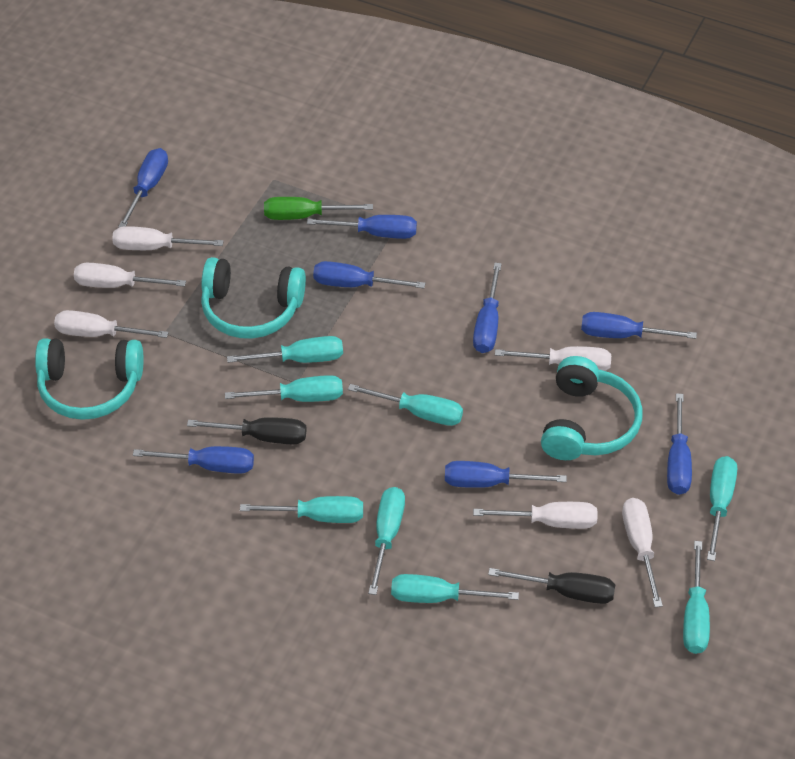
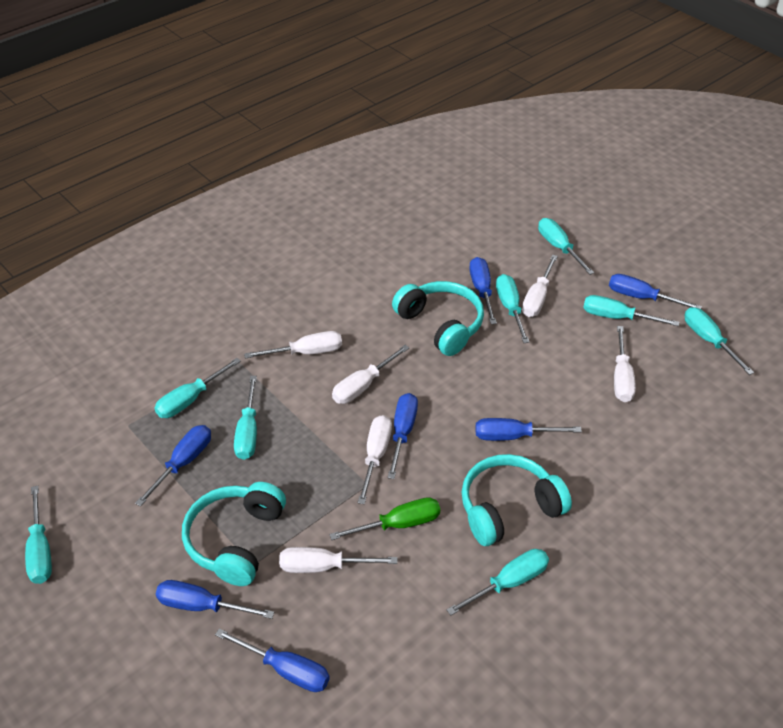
black screwdriver: 2 -> 0
blue screwdriver: 8 -> 7

